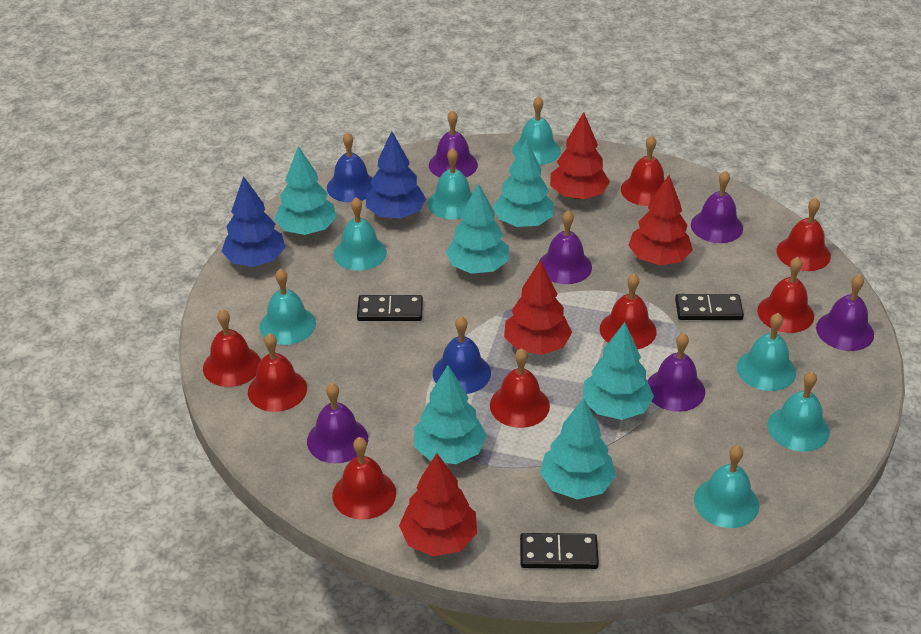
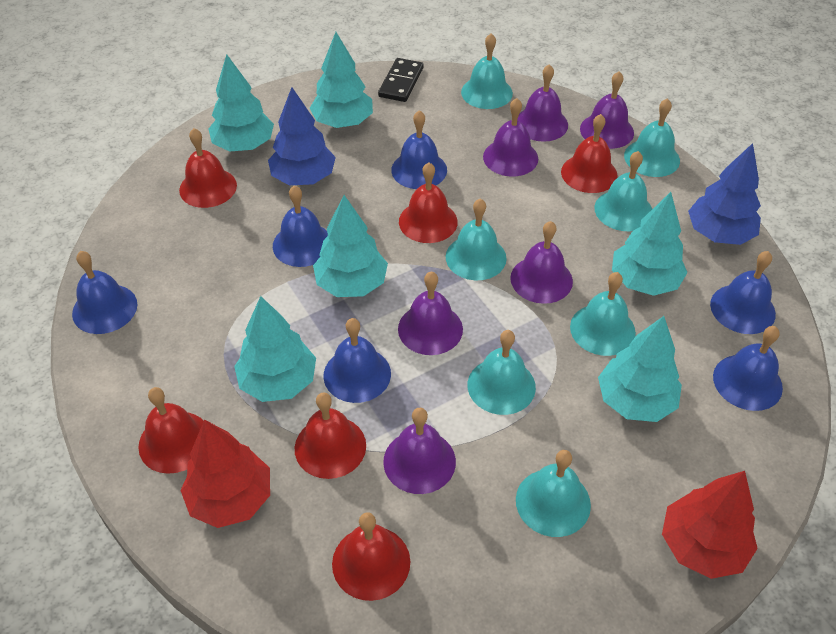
black domino: 3 -> 1
blue bell: 2 -> 6
red bell: 8 -> 6
red tree: 4 -> 2

